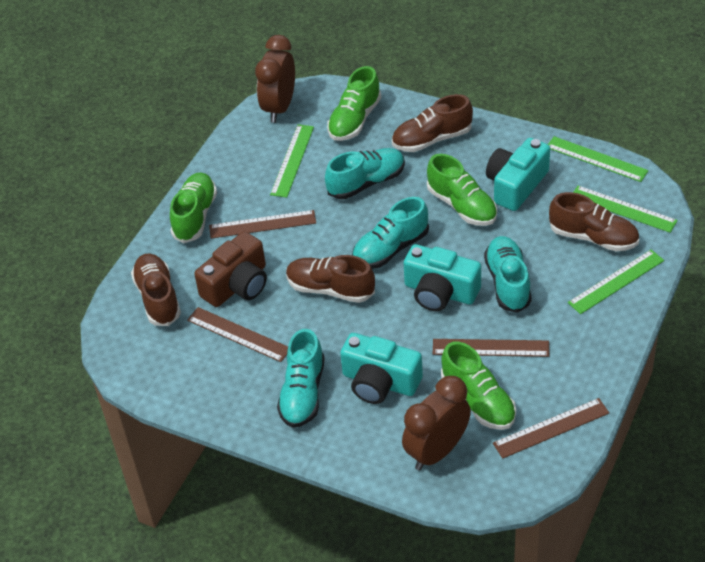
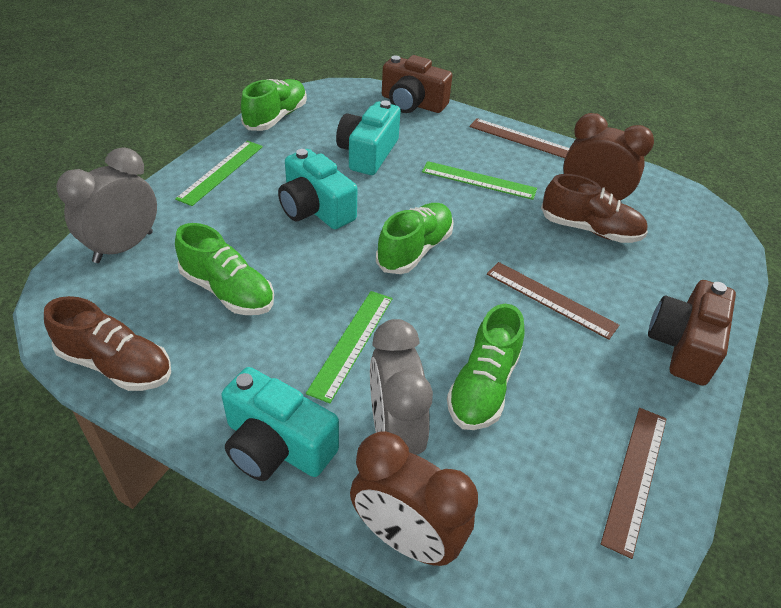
brown camera: 1 -> 2
brown ruler: 4 -> 3
brown shoe: 4 -> 2
green ruler: 4 -> 3
grey clock: 0 -> 2
turquoise shoe: 4 -> 0

